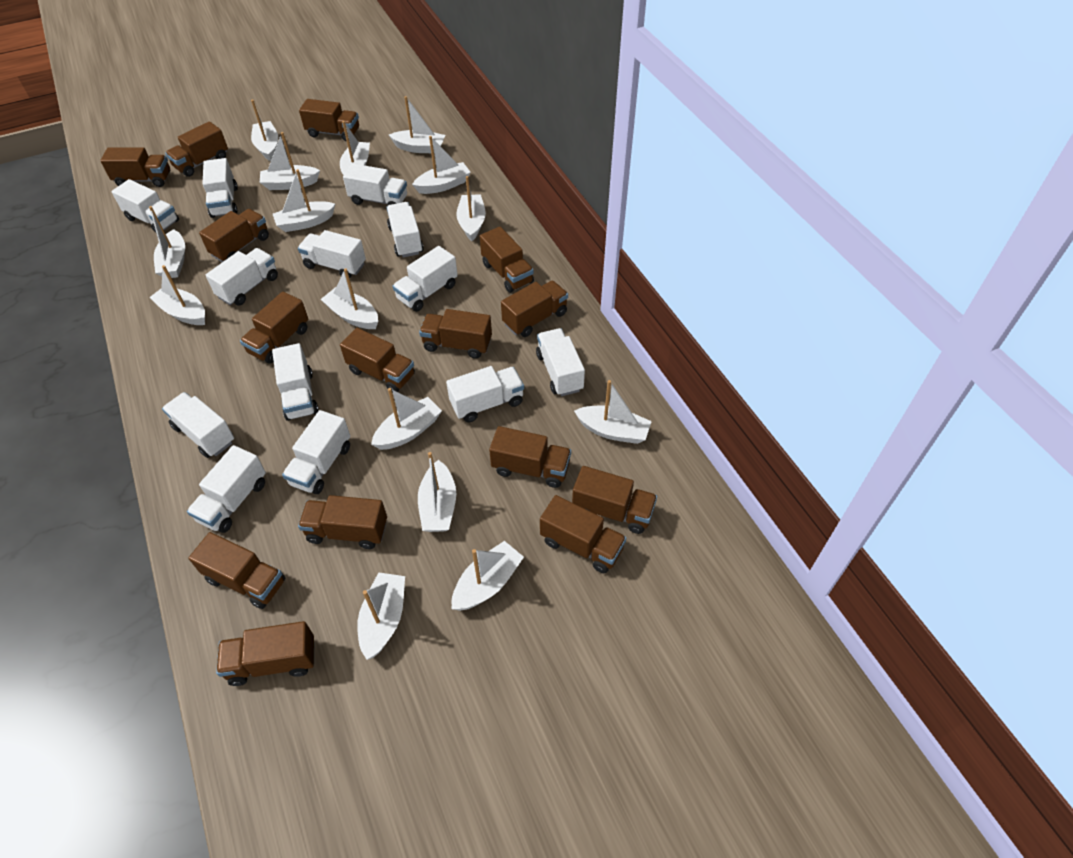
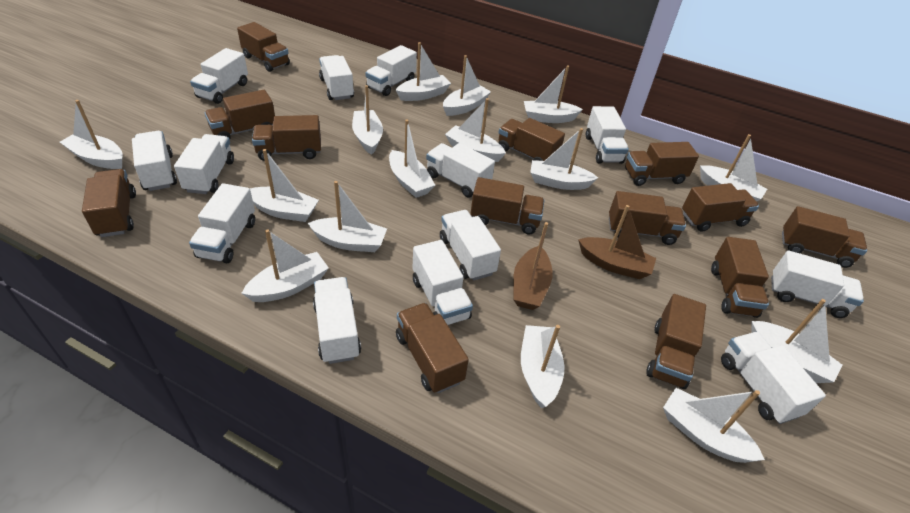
brown boat: 0 -> 2
brown truck: 15 -> 13

